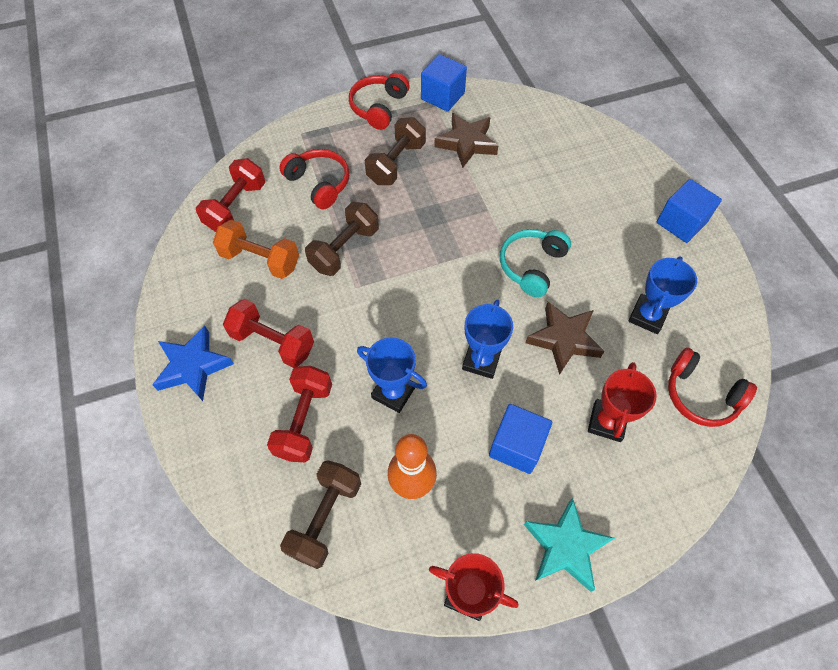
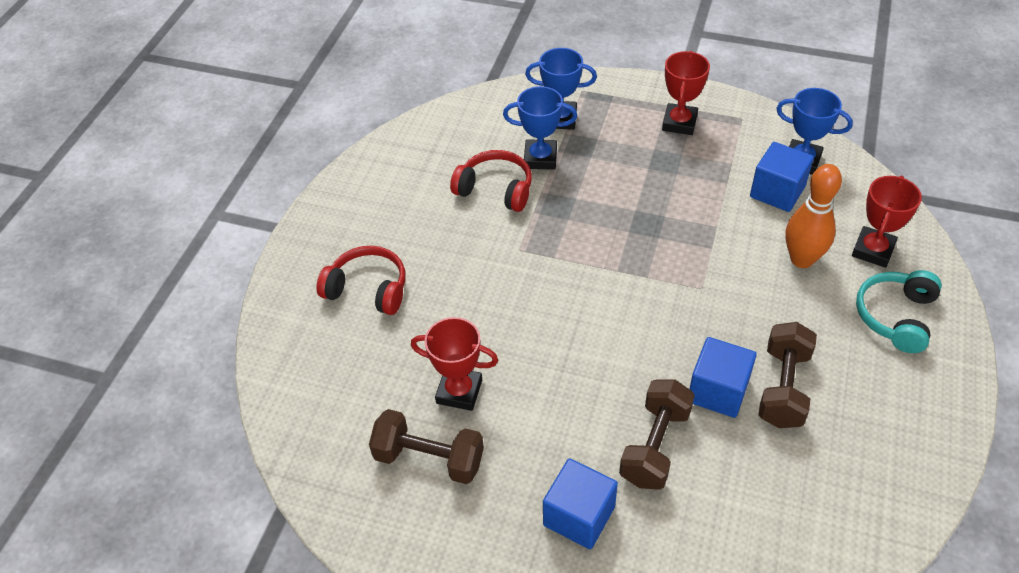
blue star: 1 -> 0
brown star: 2 -> 0
orange dumbbell: 1 -> 0
red dumbbell: 3 -> 0
red headphones: 3 -> 2
red trophy: 2 -> 3
turquoise star: 1 -> 0

